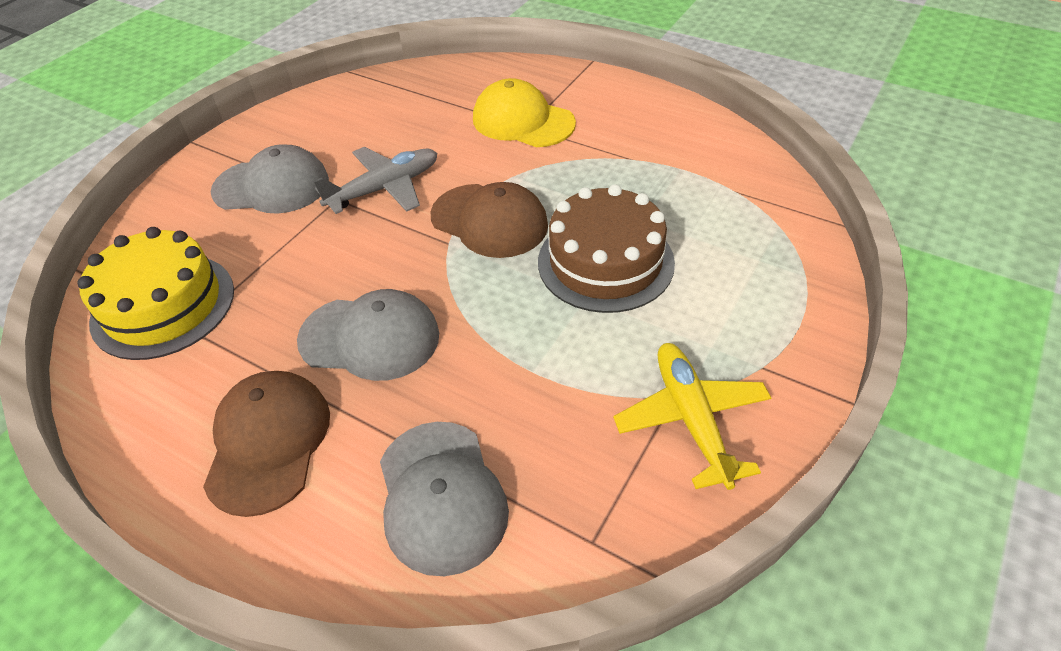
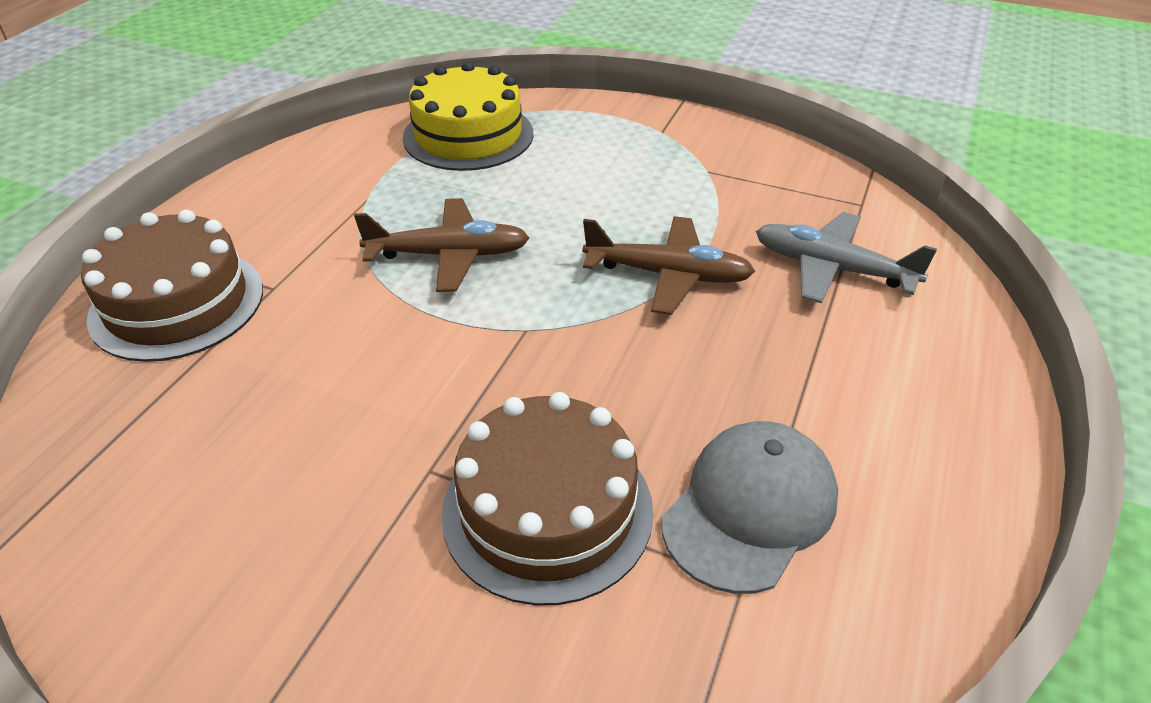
brown cake: 1 -> 2
brown cap: 2 -> 0
brown plane: 0 -> 2
grey cap: 3 -> 1
yellow cap: 1 -> 0
yellow plane: 1 -> 0

